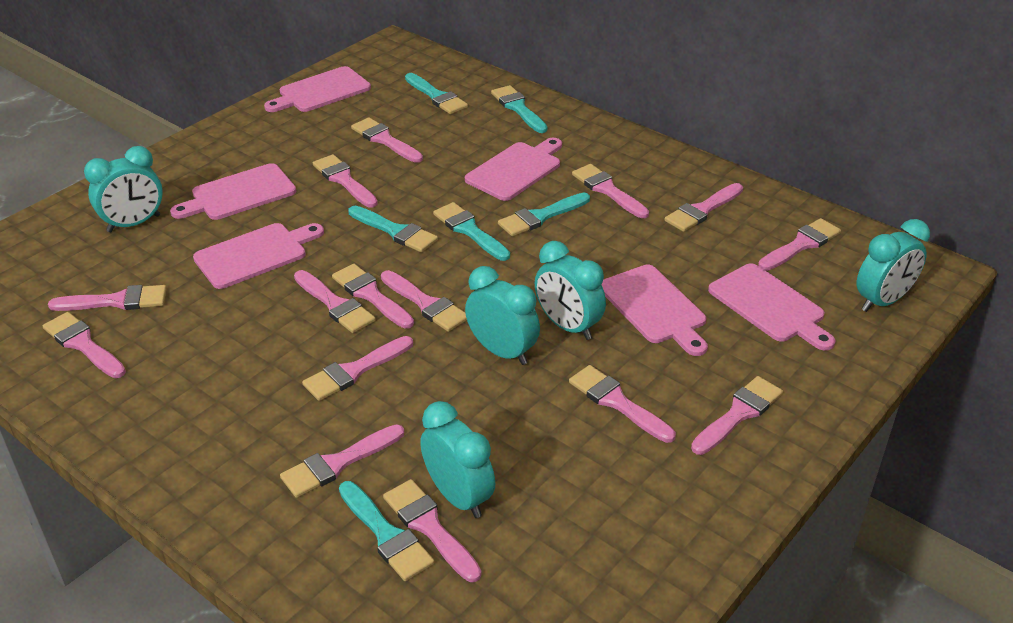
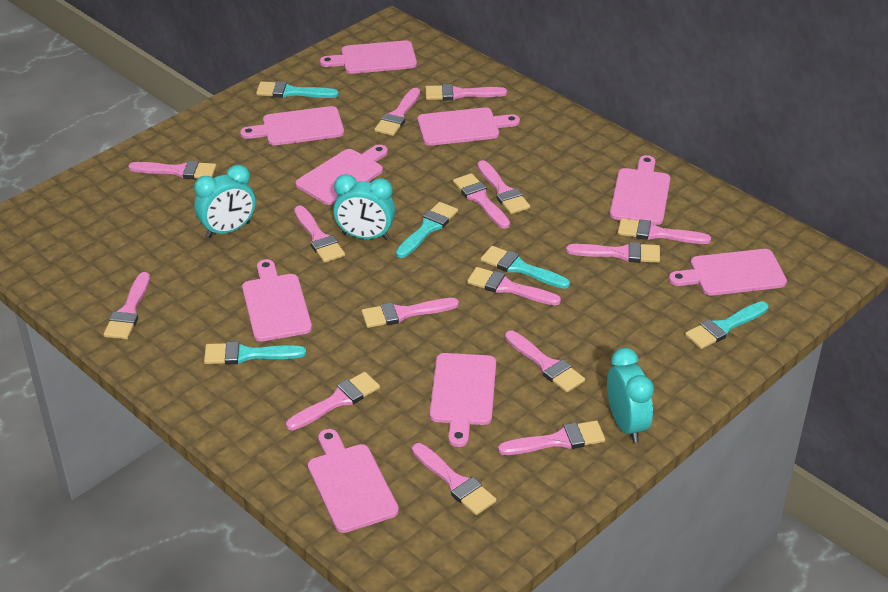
pink cutting board: 6 -> 9
turquoise brush: 6 -> 5
turquoise clock: 5 -> 3

